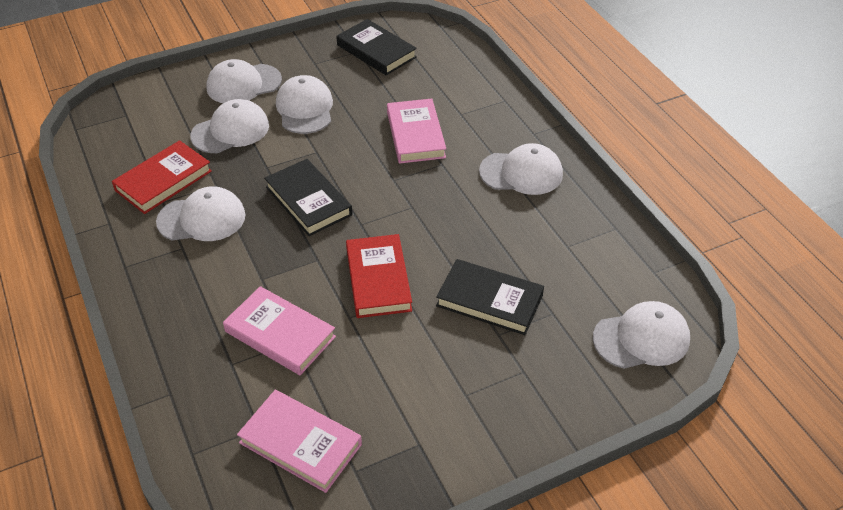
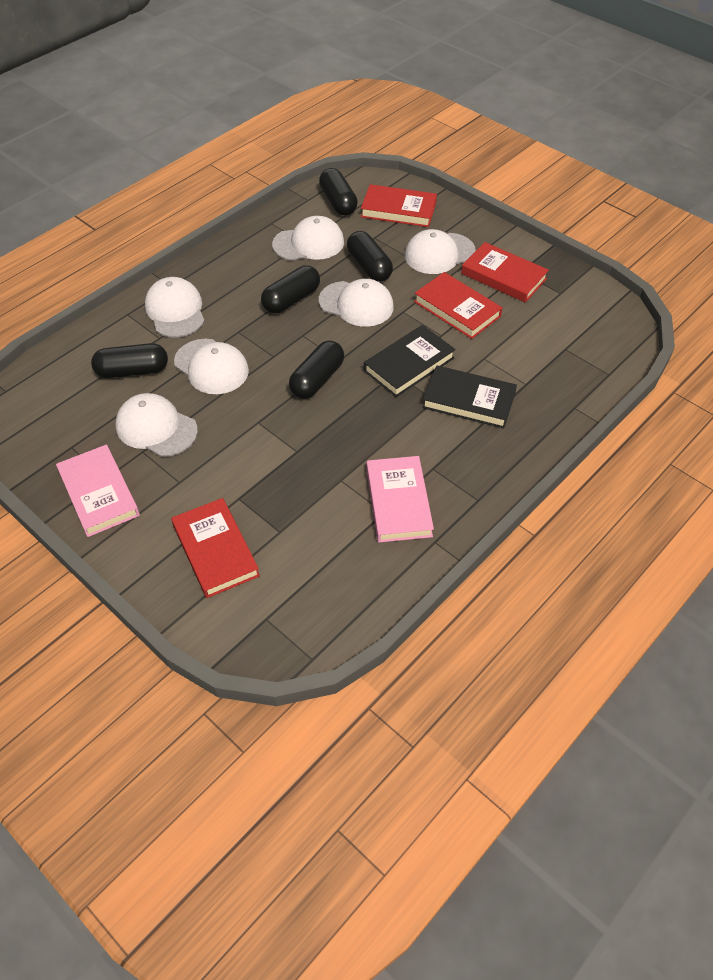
black book: 3 -> 2
black capsule: 0 -> 5
pink book: 3 -> 2
red book: 2 -> 4

